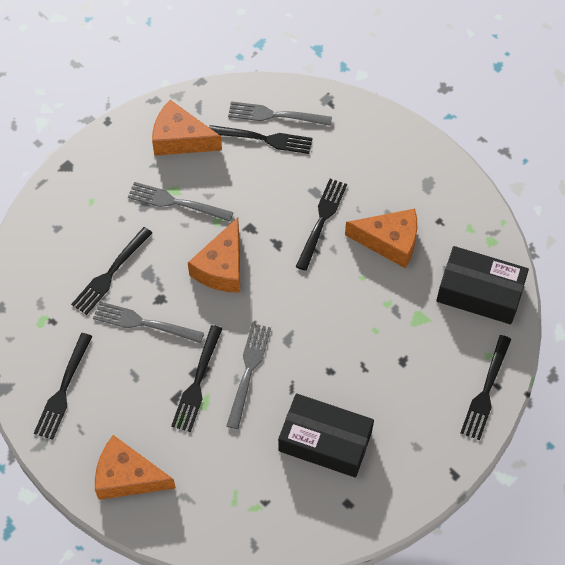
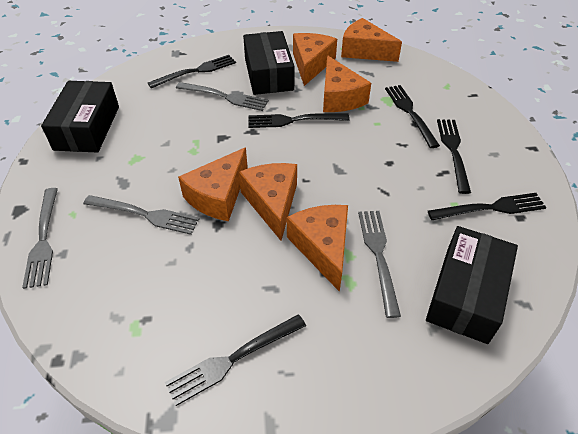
black box: 2 -> 3
orange cheese: 4 -> 6

